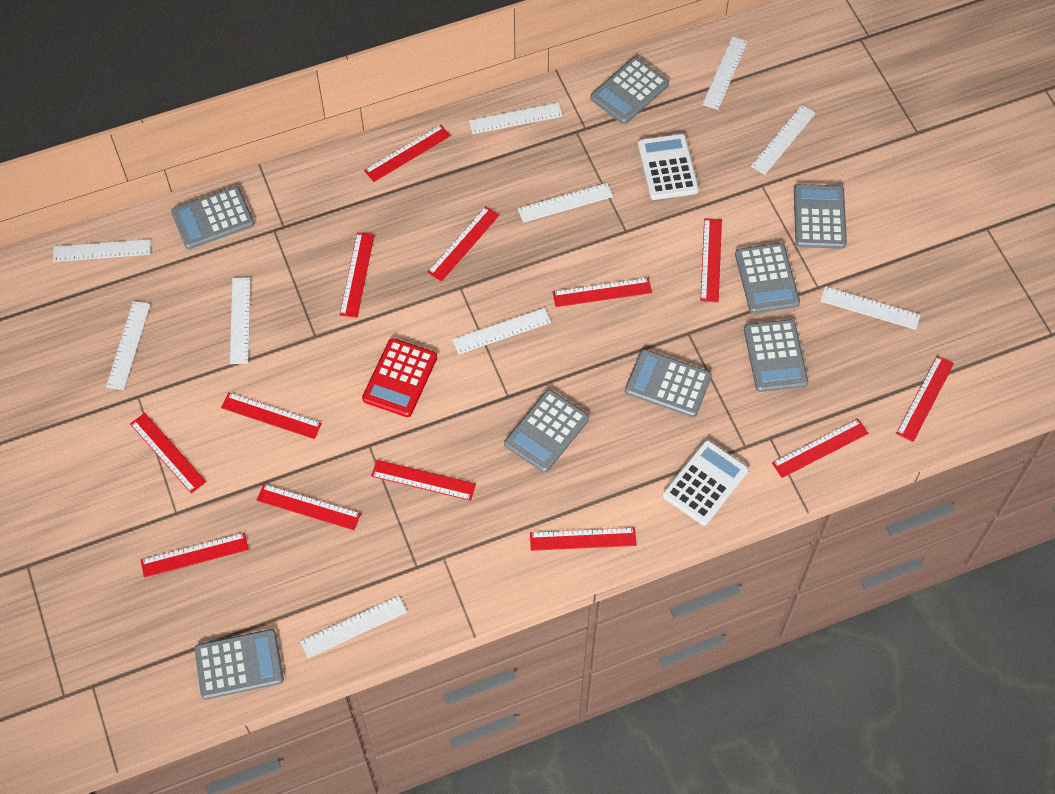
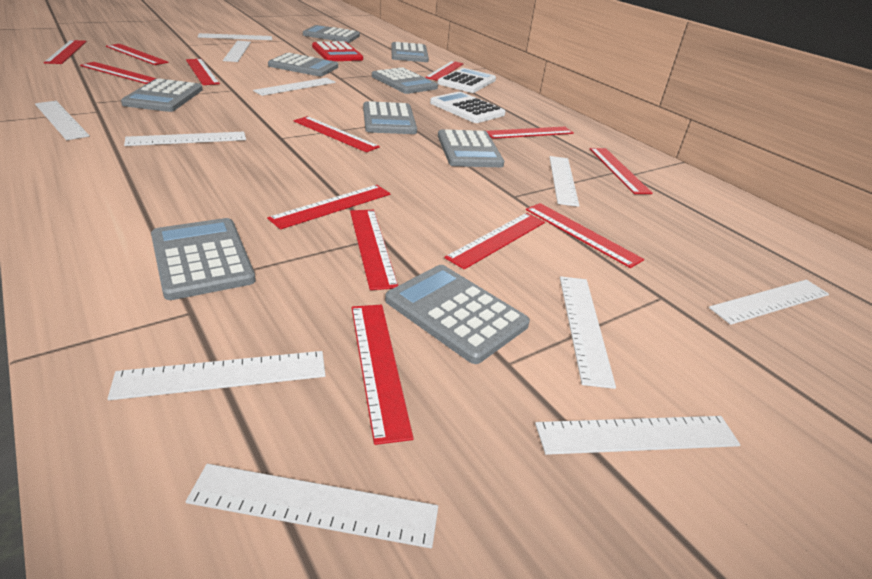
grey calculator: 8 -> 9
white ruler: 10 -> 11

